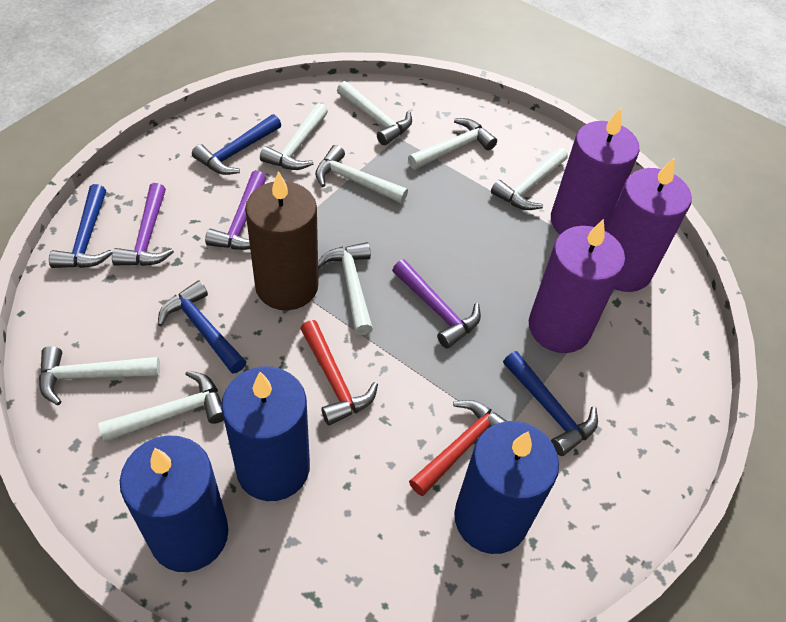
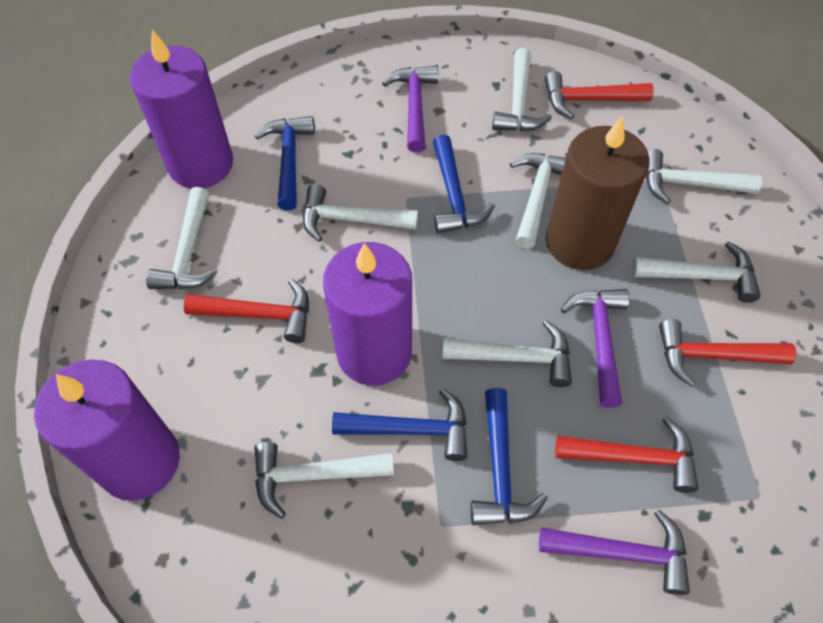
blue candle: 3 -> 0
red hammer: 2 -> 4

